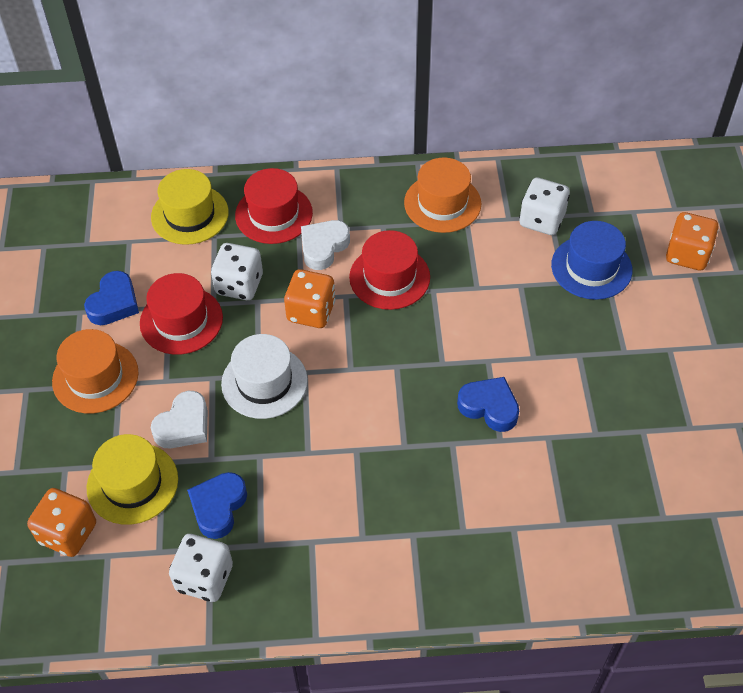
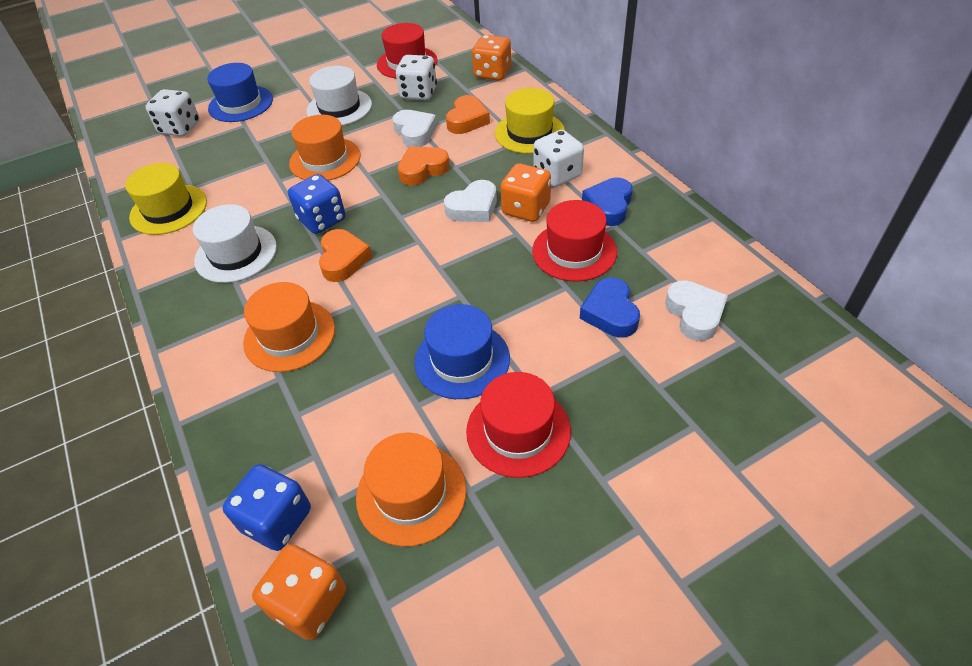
blue dice: 0 -> 2
blue hat: 1 -> 2
blue heart: 3 -> 2
orange hat: 2 -> 3
orange heart: 0 -> 3
white hat: 1 -> 2
white heart: 2 -> 3

